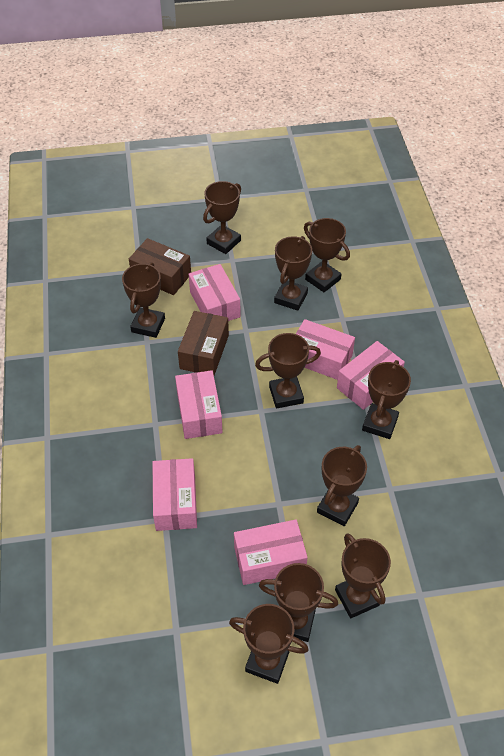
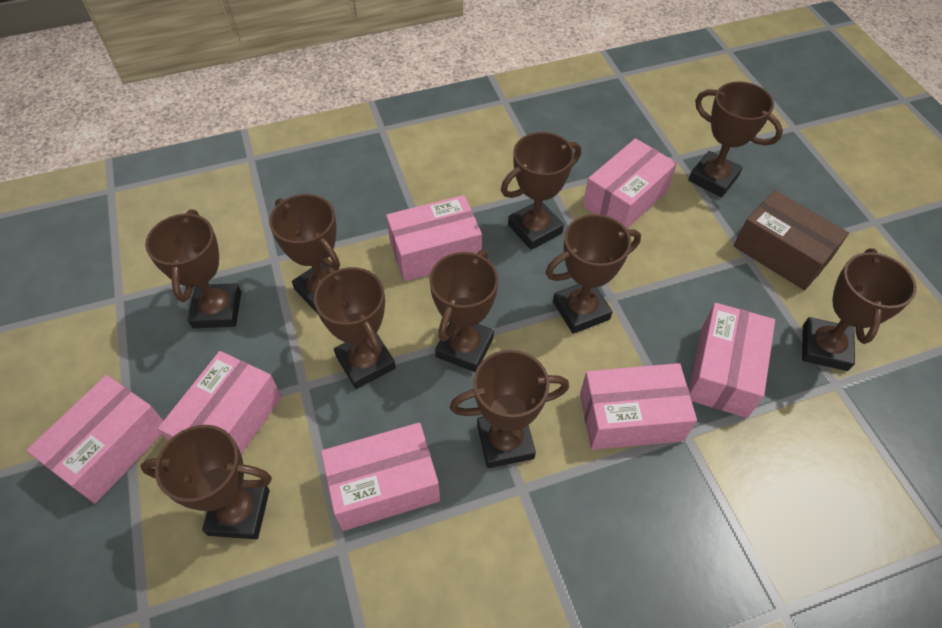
brown box: 2 -> 1
pink box: 6 -> 7

